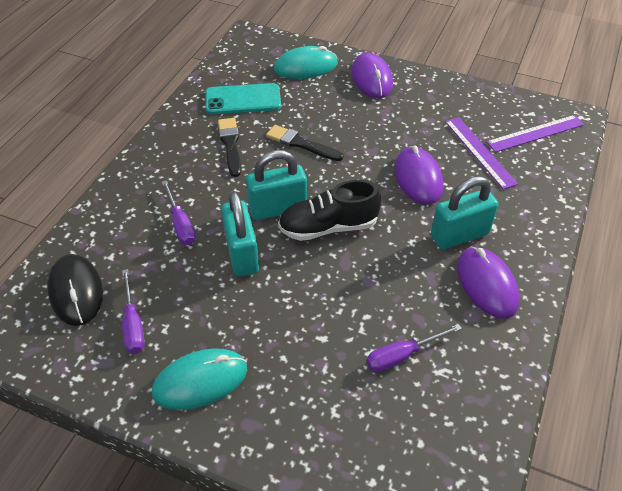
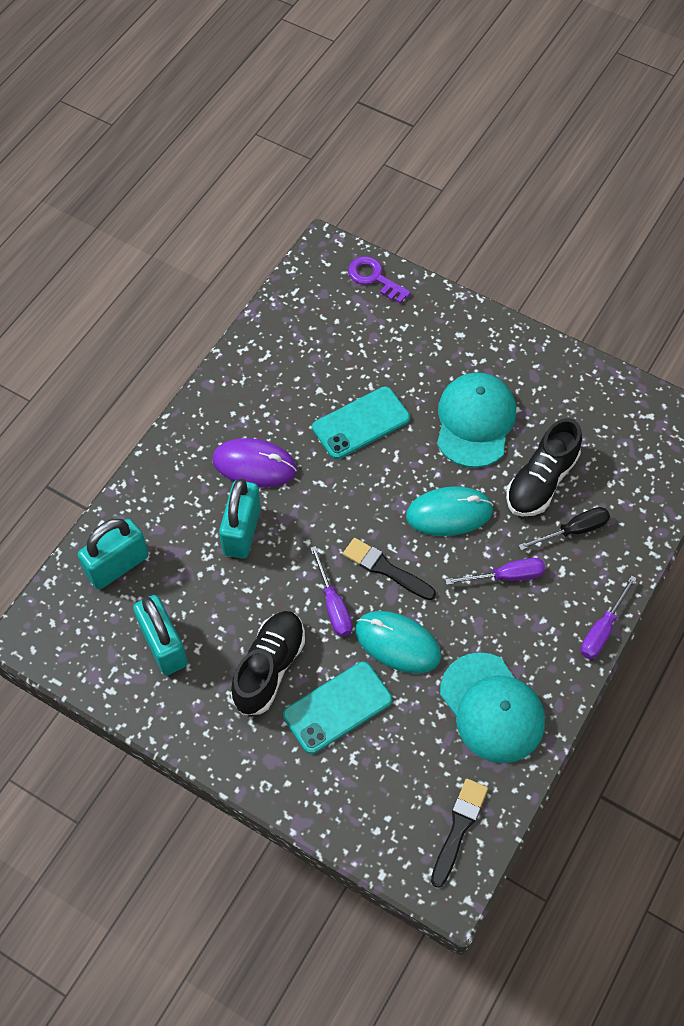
black mouse: 1 -> 0
black screwdriver: 0 -> 1
black shoe: 1 -> 2
purple key: 0 -> 1
purple mouse: 3 -> 1
purple ruler: 2 -> 0
turquoise cap: 0 -> 2
turquoise phone: 1 -> 2

